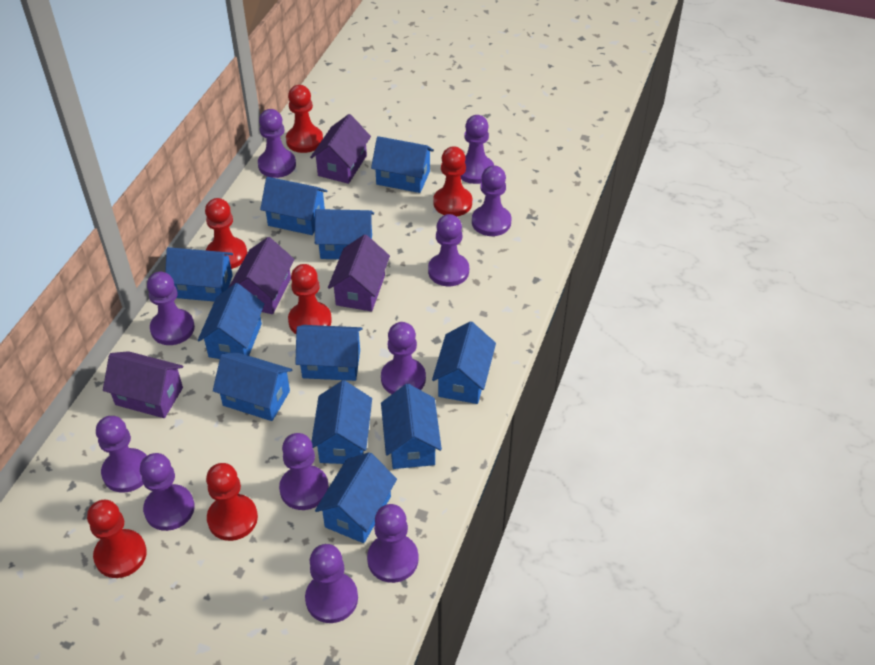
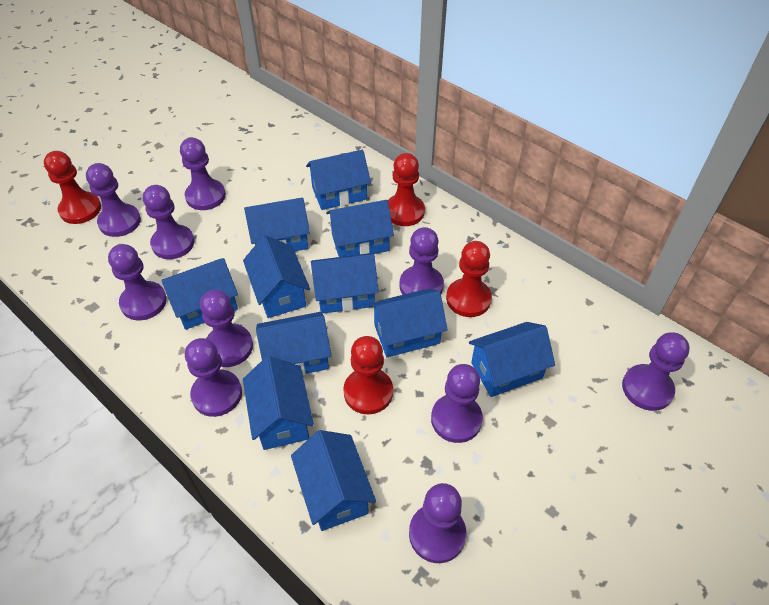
purple house: 4 -> 0
purple pawn: 11 -> 10
red pawn: 6 -> 4

